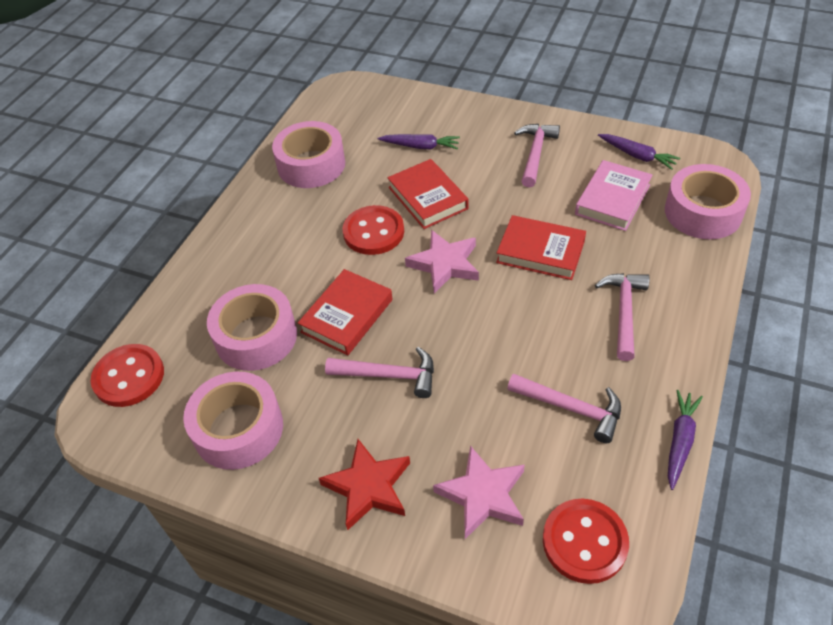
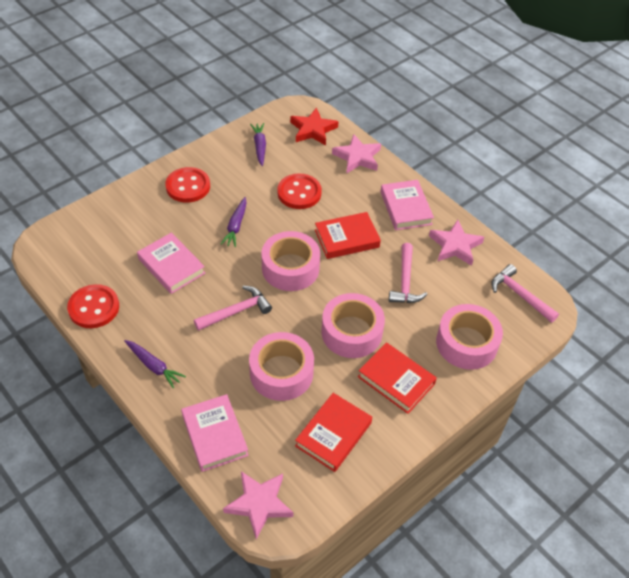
pink book: 1 -> 3
pink hammer: 4 -> 3
pink star: 2 -> 3

